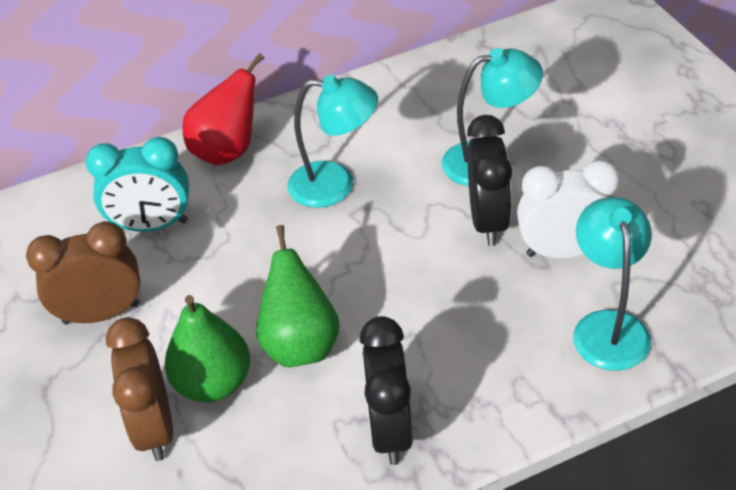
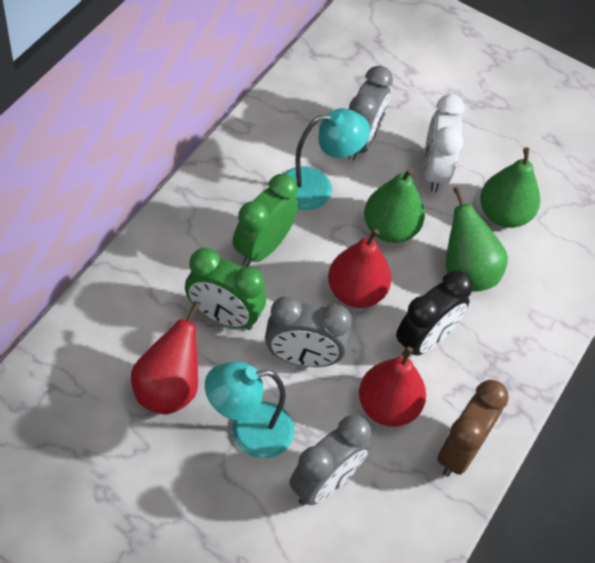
black clock: 2 -> 1
brown clock: 2 -> 1
green clock: 0 -> 2
green pear: 2 -> 3
grey clock: 0 -> 3
red pear: 1 -> 3
turquoise clock: 1 -> 0
turquoise lamp: 3 -> 2

